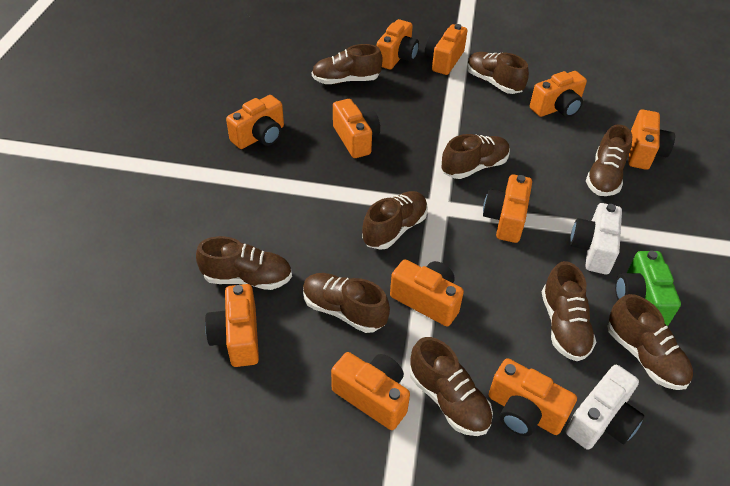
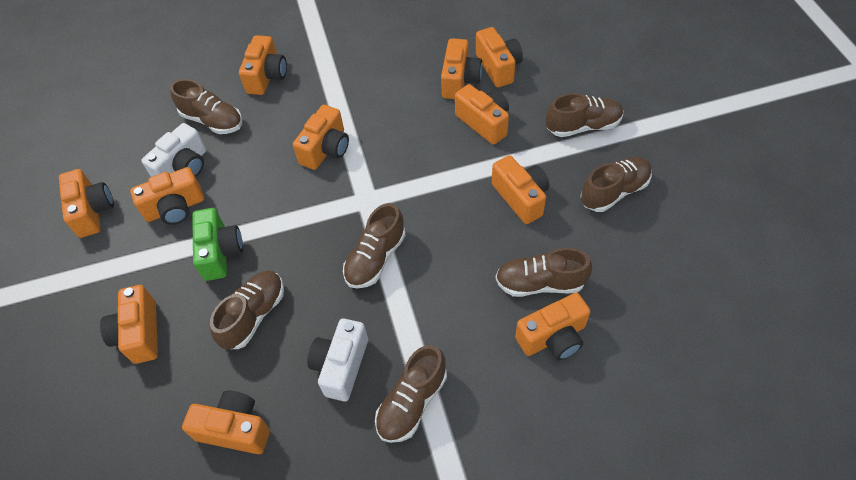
brown shoe: 10 -> 7

